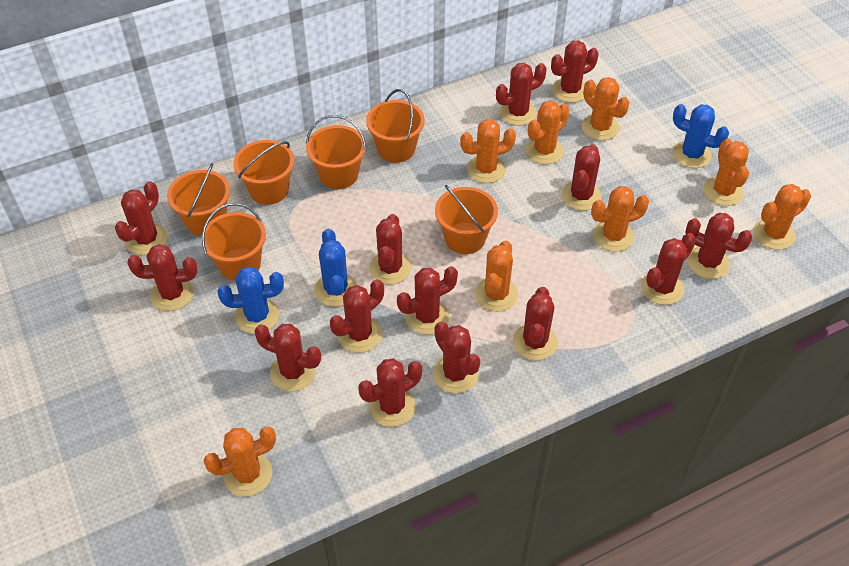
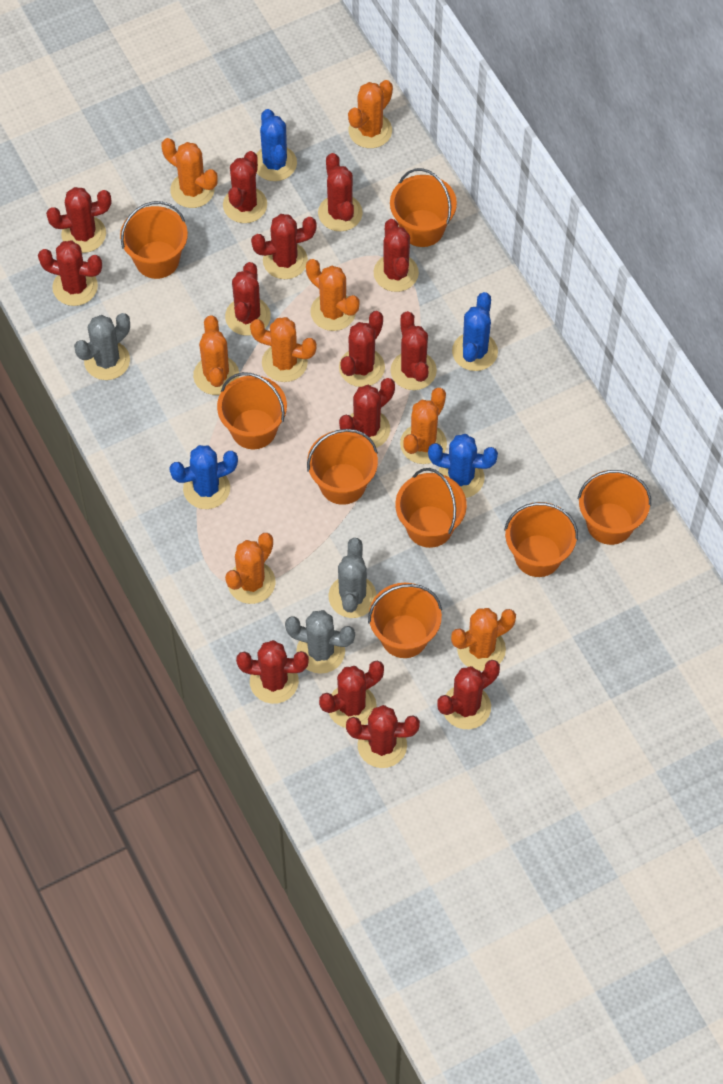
blue cactus: 3 -> 4
grey cactus: 0 -> 3
orange bucket: 6 -> 8

